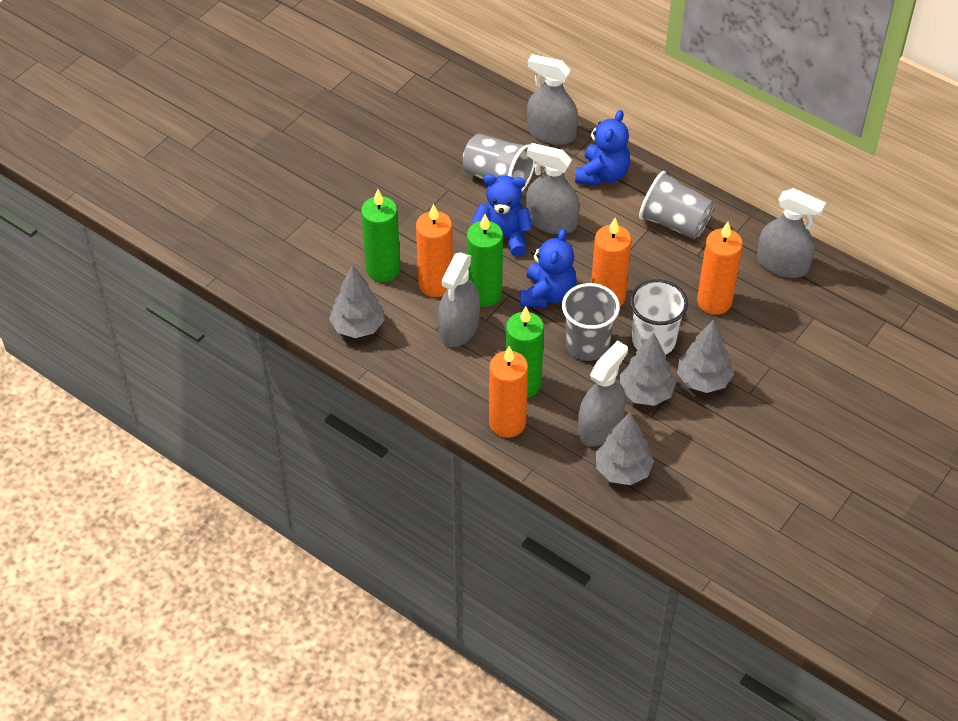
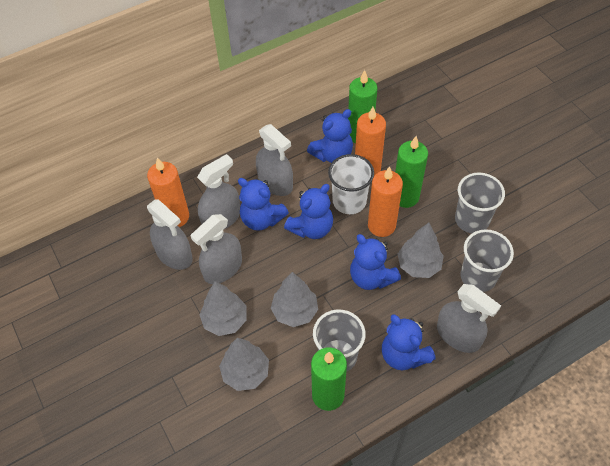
blue teddy bear: 3 -> 5
orange candle: 4 -> 3

